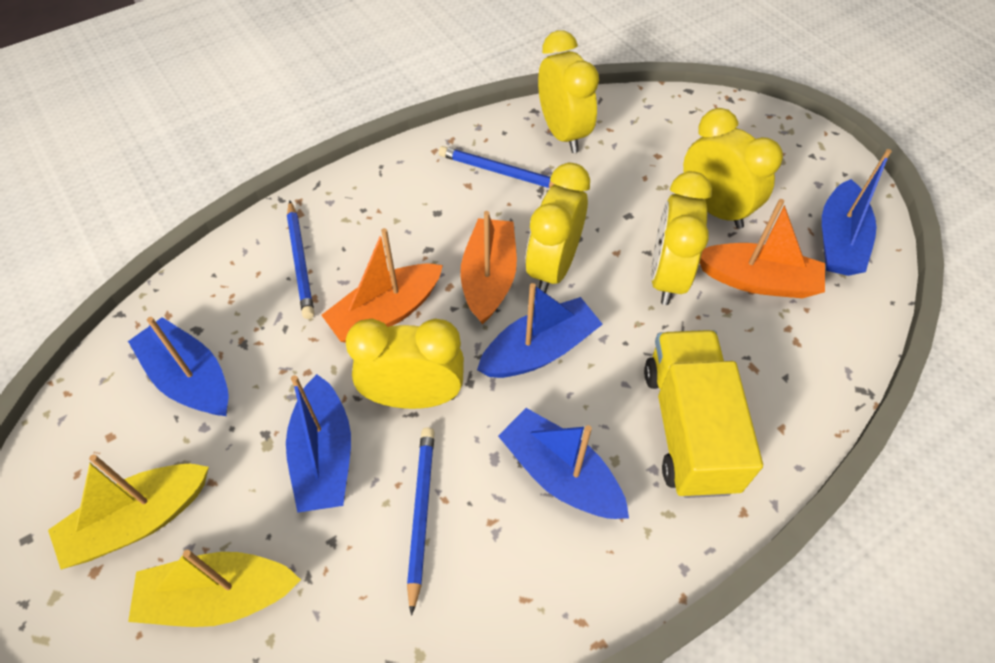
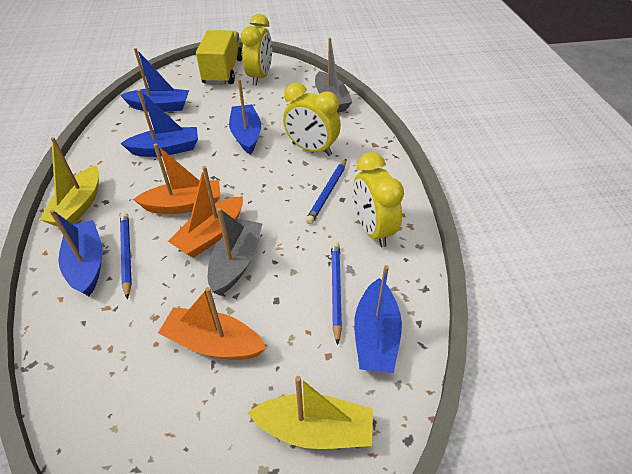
grey boat: 0 -> 2
yellow clock: 5 -> 3

